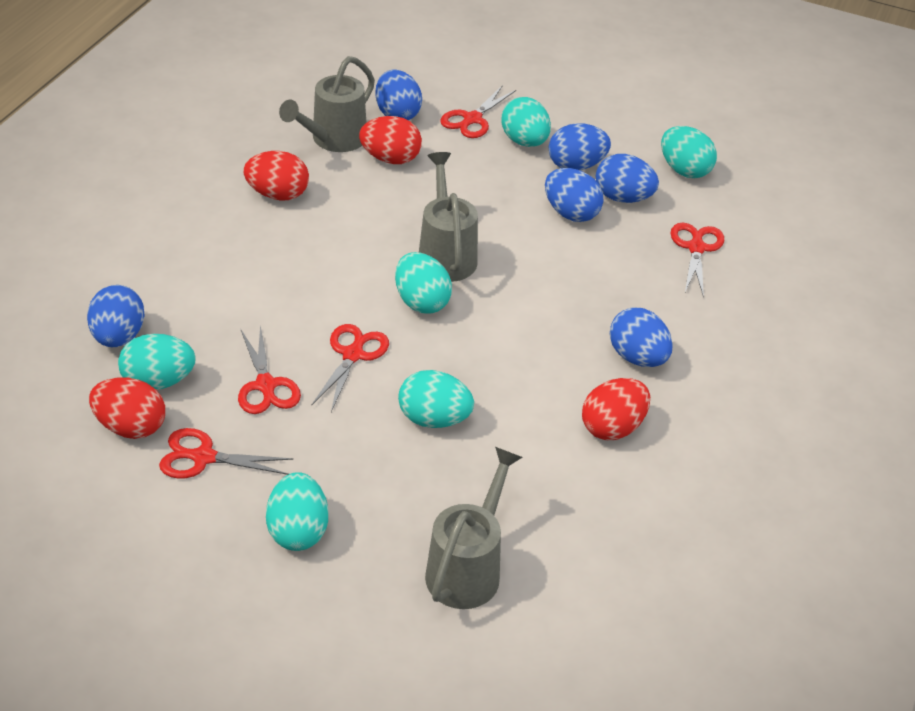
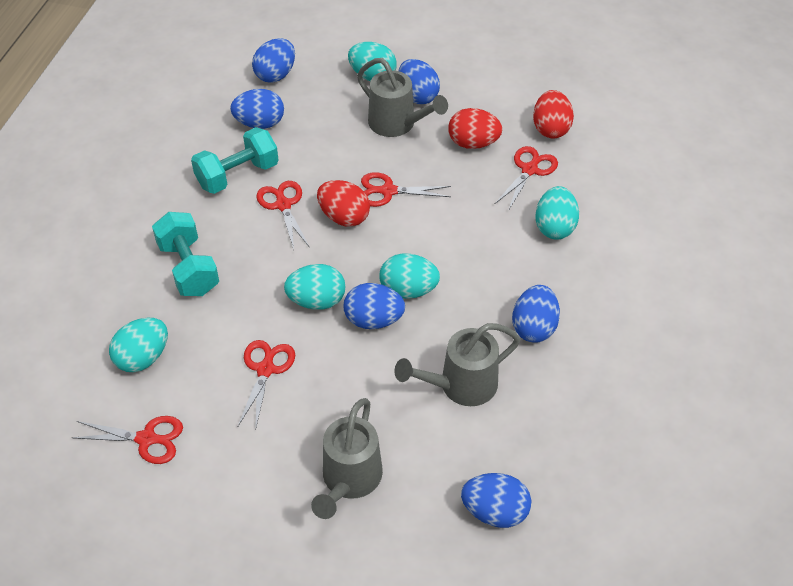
red egg: 4 -> 3
turquoise dumbbell: 0 -> 2
turquoise egg: 6 -> 5

